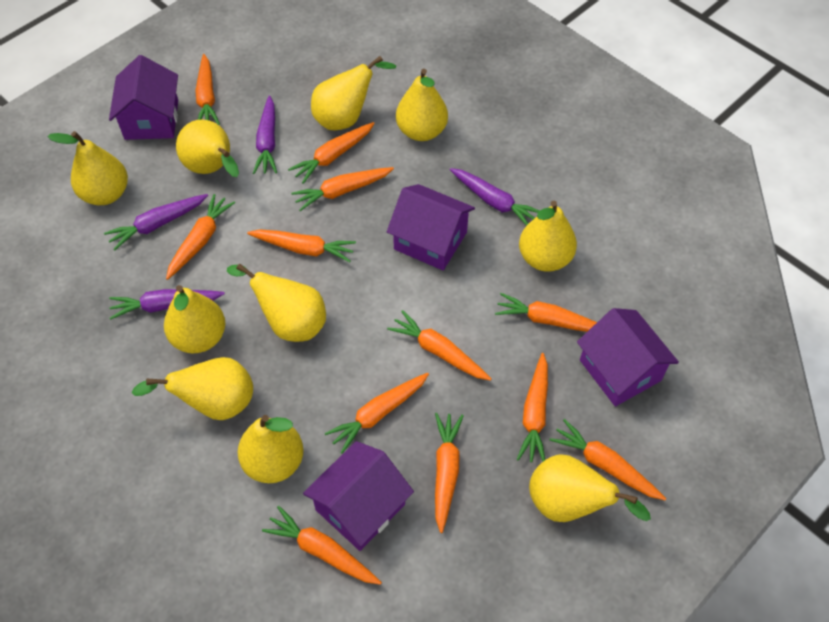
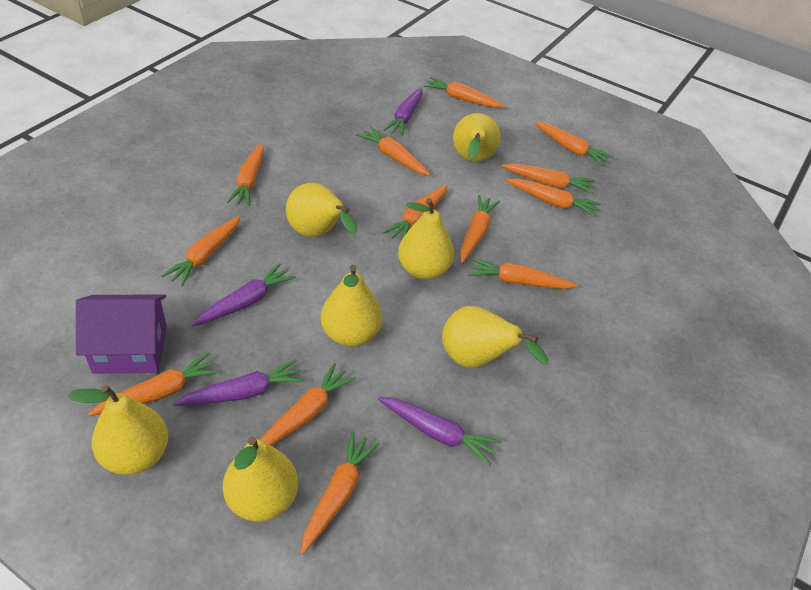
orange carrot: 12 -> 13
purple house: 4 -> 1
yellow pear: 10 -> 7

